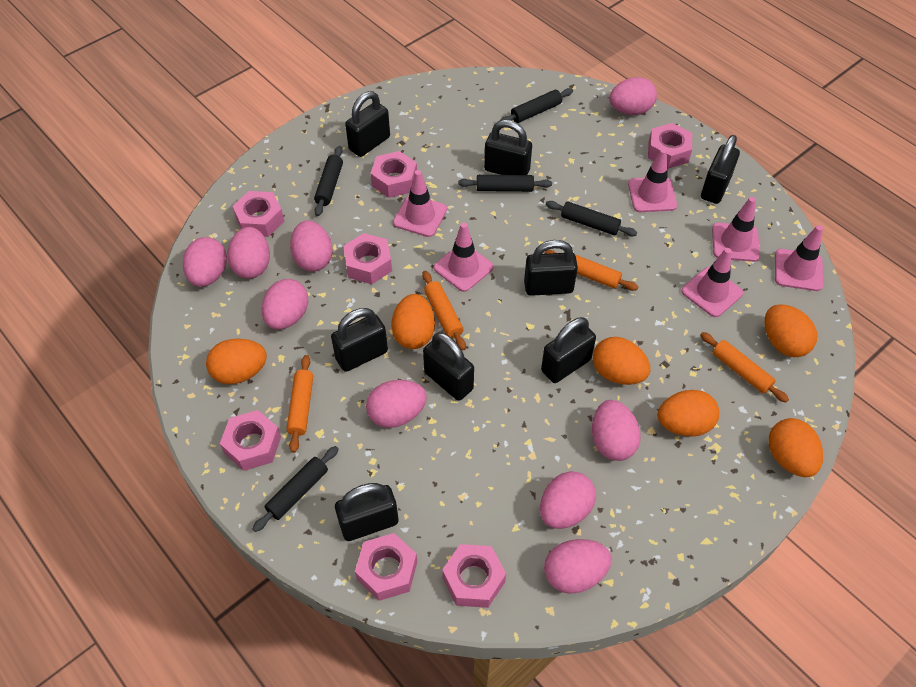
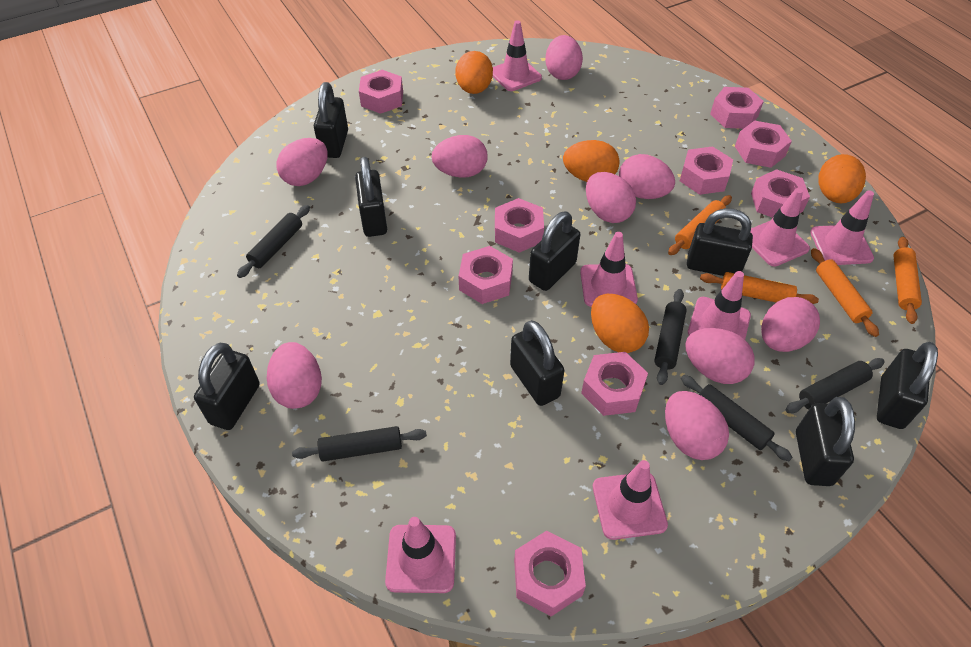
orange egg: 6 -> 4
pink nut: 7 -> 9
pink traffic cone: 6 -> 7

